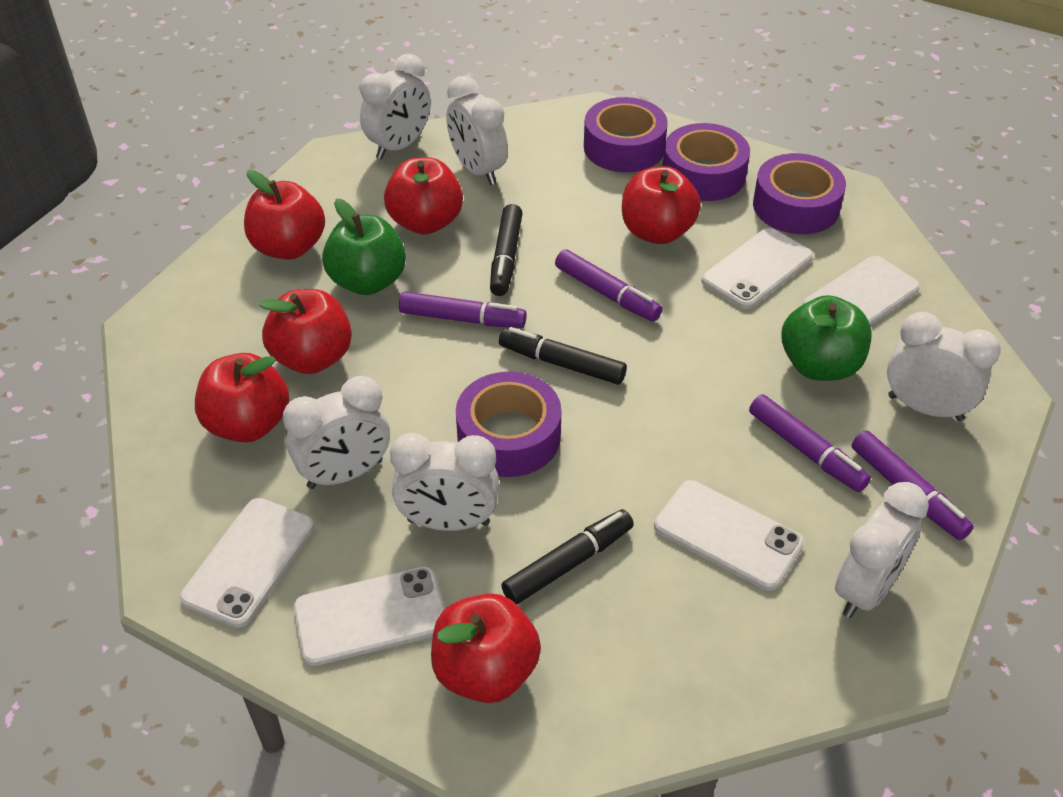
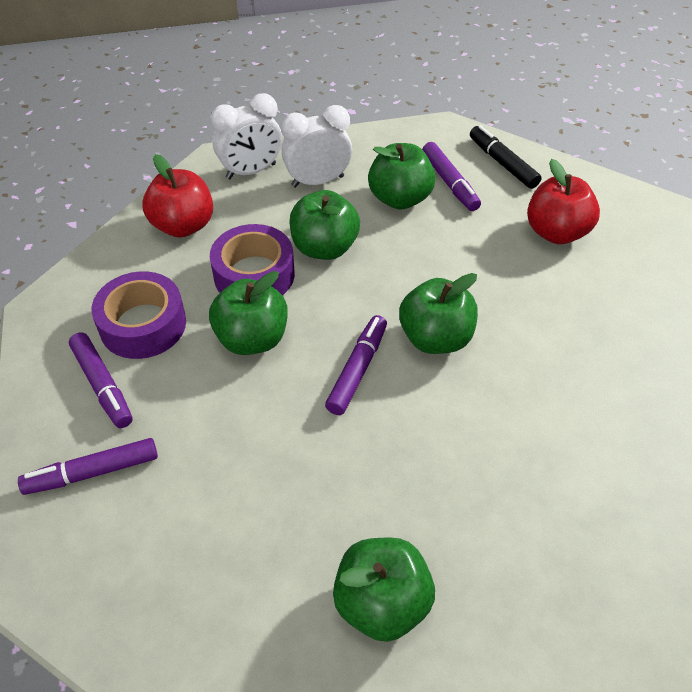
black marker: 3 -> 1
green apple: 2 -> 5
purple tape: 4 -> 2
red apple: 6 -> 2
white clock: 6 -> 2
white phone: 5 -> 0

